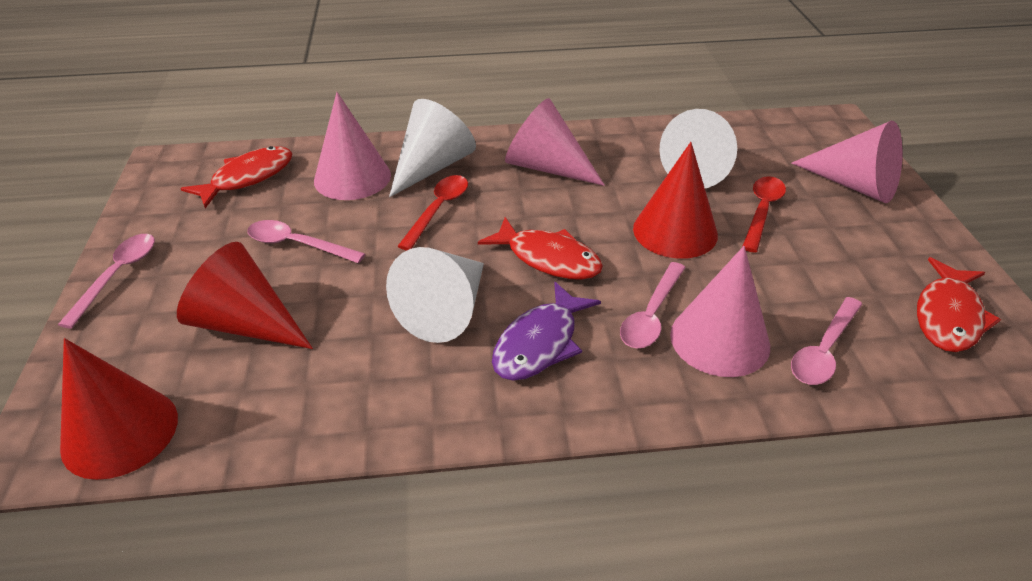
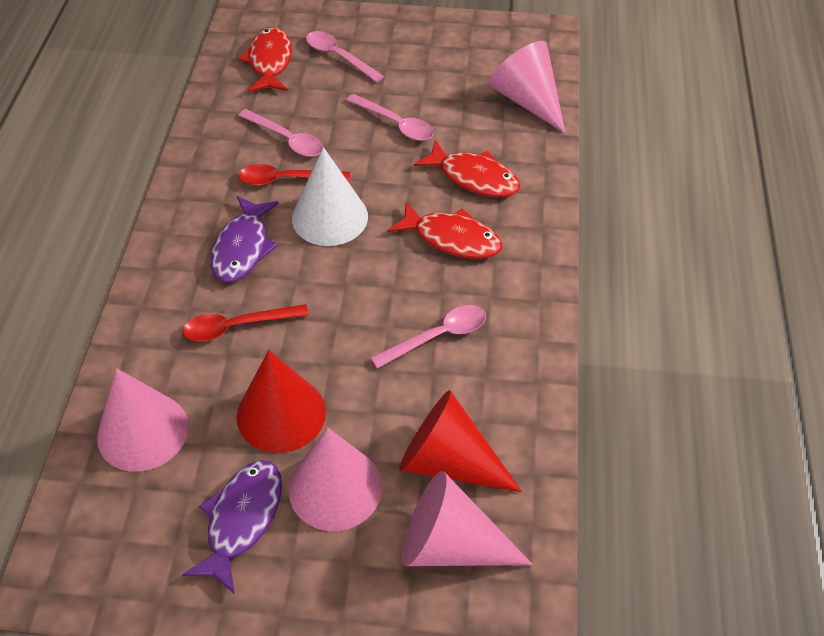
purple fish: 1 -> 2
red cone: 3 -> 2
white cone: 3 -> 1

